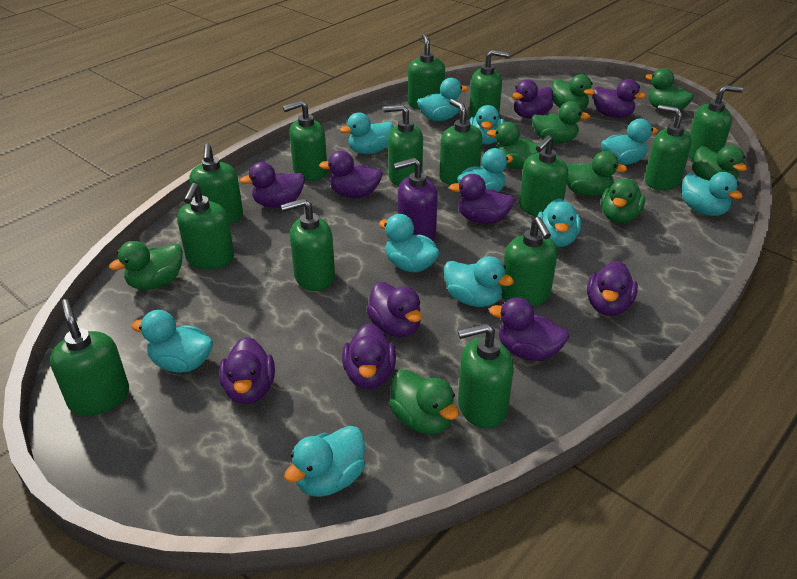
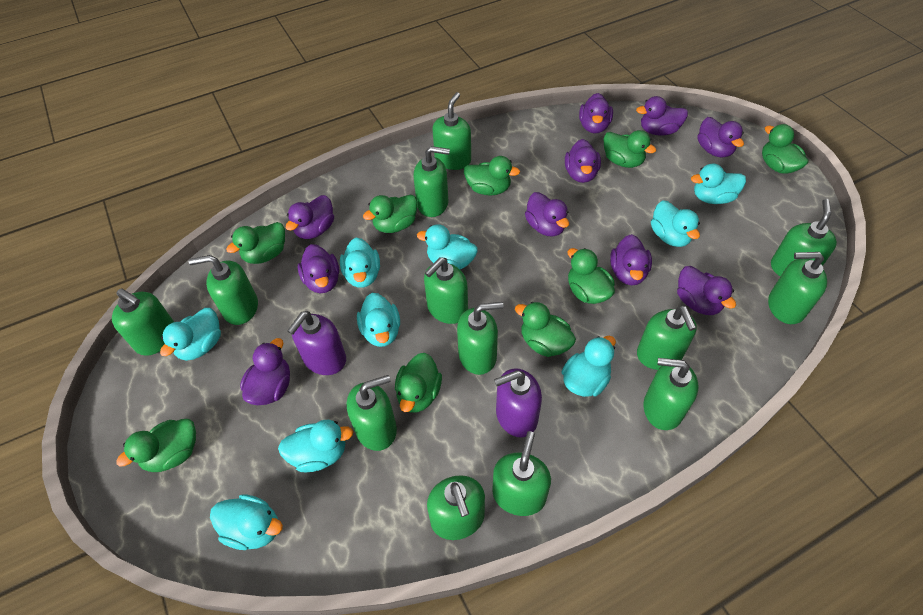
green soap dispenser: 14 -> 13
purple soap dispenser: 1 -> 2
turquoise duck: 11 -> 9

